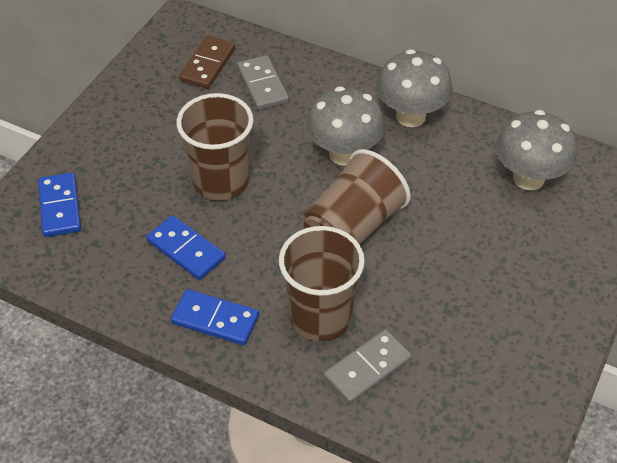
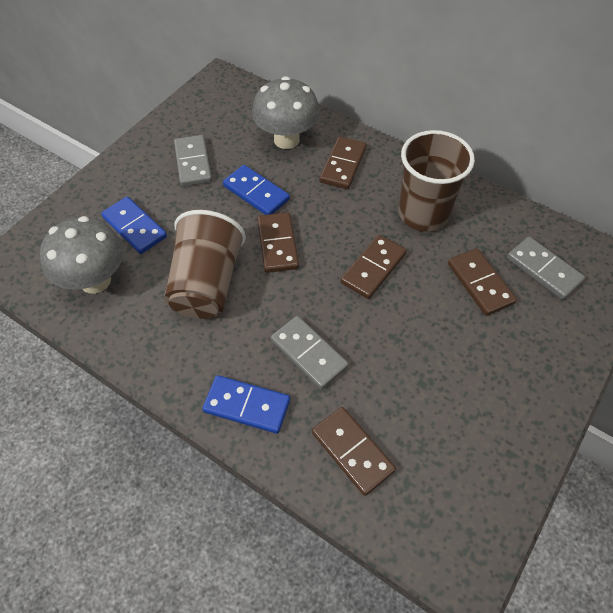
brown cup: 3 -> 2
brown domino: 1 -> 5
grey domino: 2 -> 3
grey mushroom: 3 -> 2

